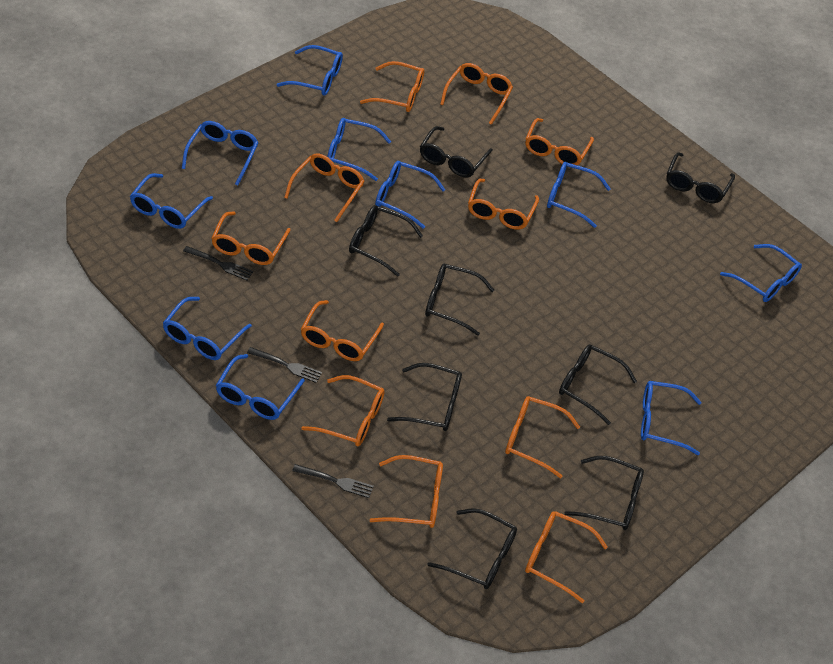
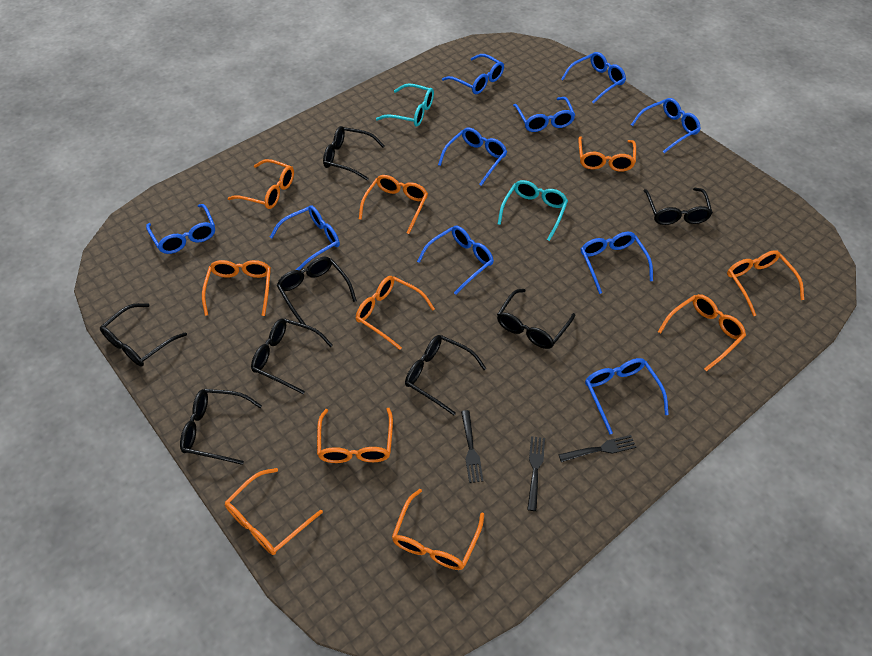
orange glasses: 11 -> 10
turquoise glasses: 0 -> 2

